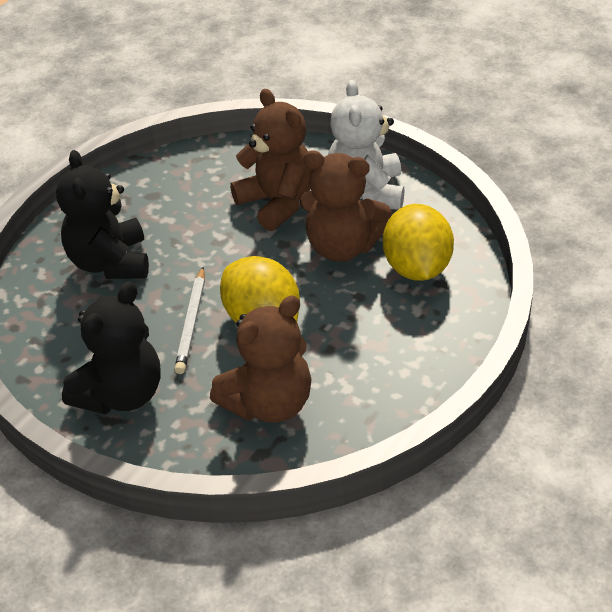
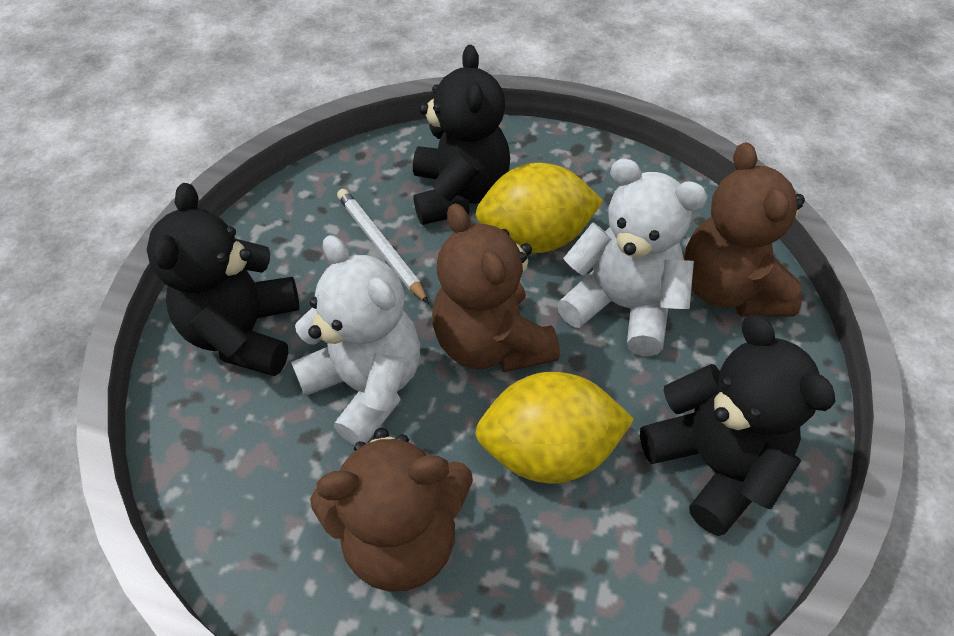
black teddy bear: 2 -> 3
white teddy bear: 1 -> 2

